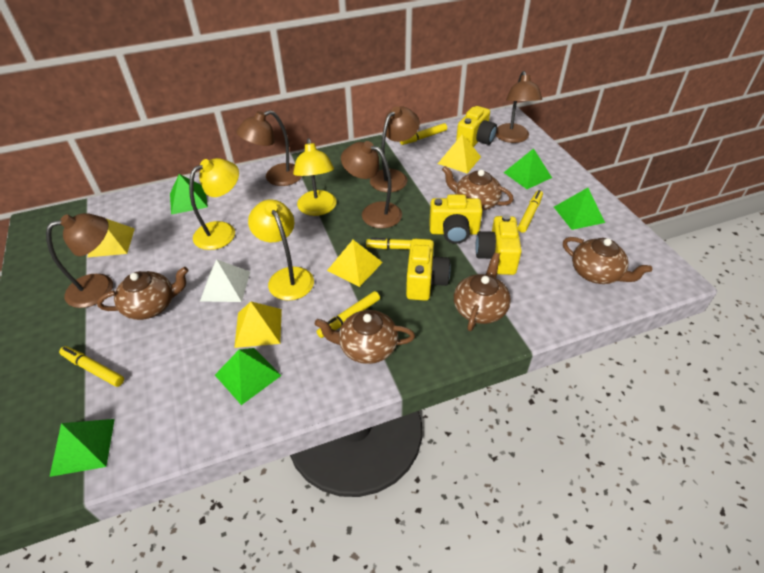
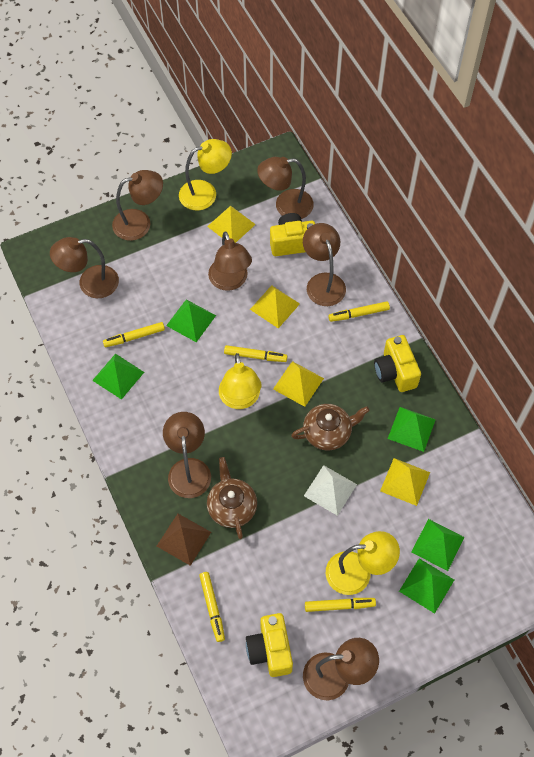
brown lamp: 5 -> 7
brown pyramid: 0 -> 1
brown teapot: 5 -> 2
yellow camera: 4 -> 3

